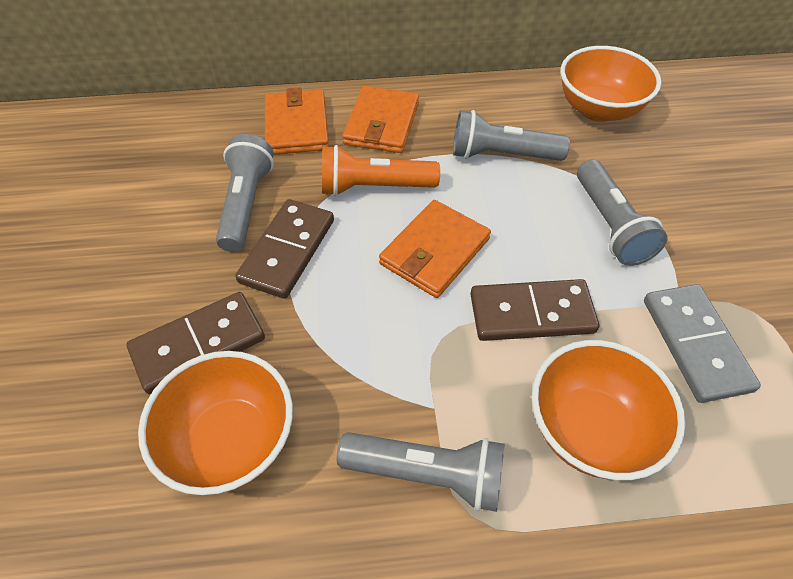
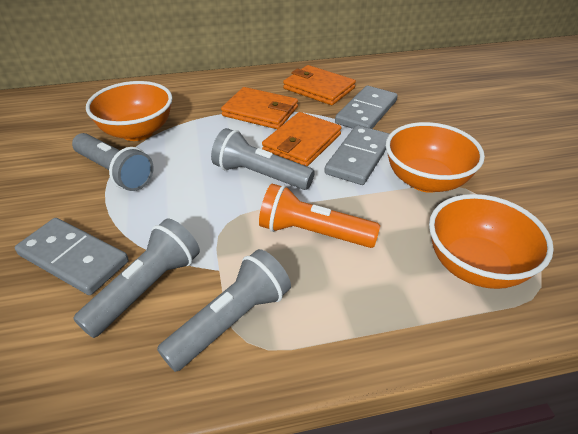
brown domino: 3 -> 0
grey domino: 1 -> 3

